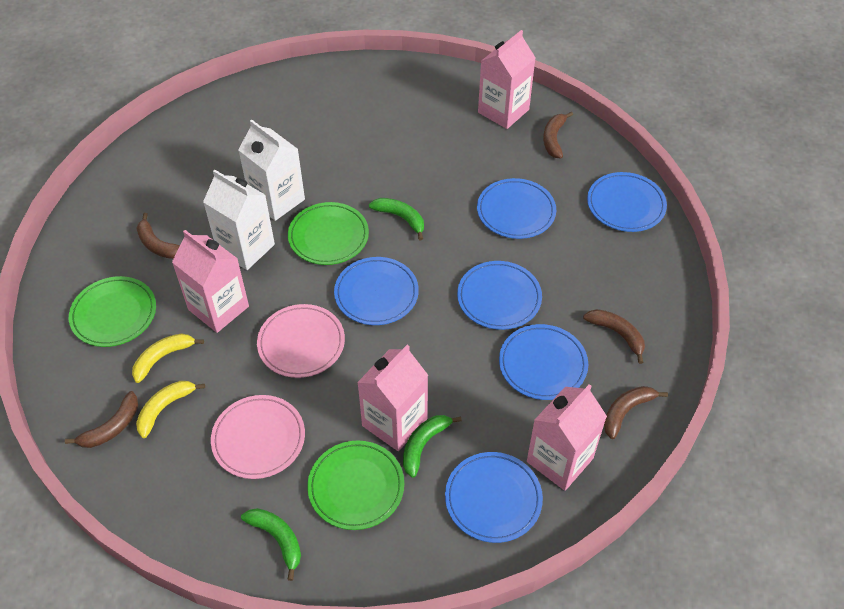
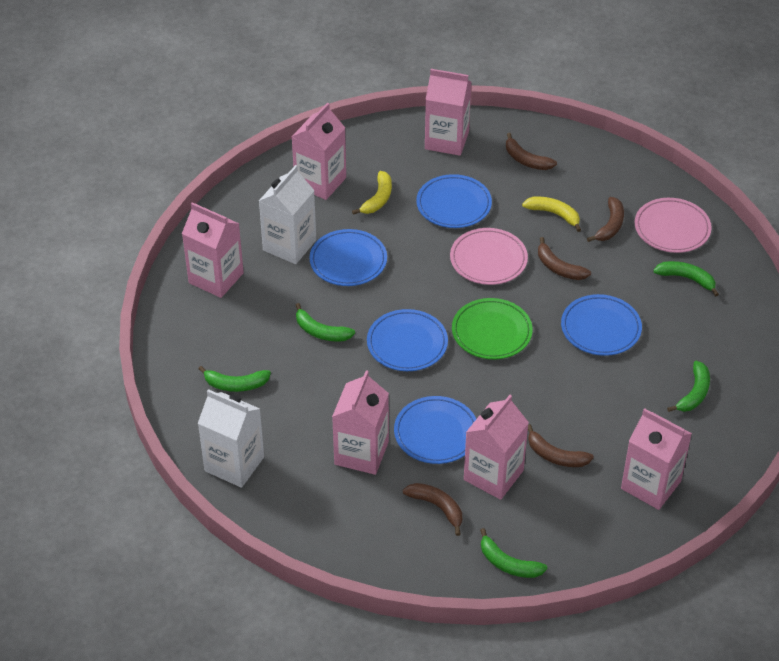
blue plate: 6 -> 5
green banana: 3 -> 5
green plate: 3 -> 1
pink carton: 4 -> 6

